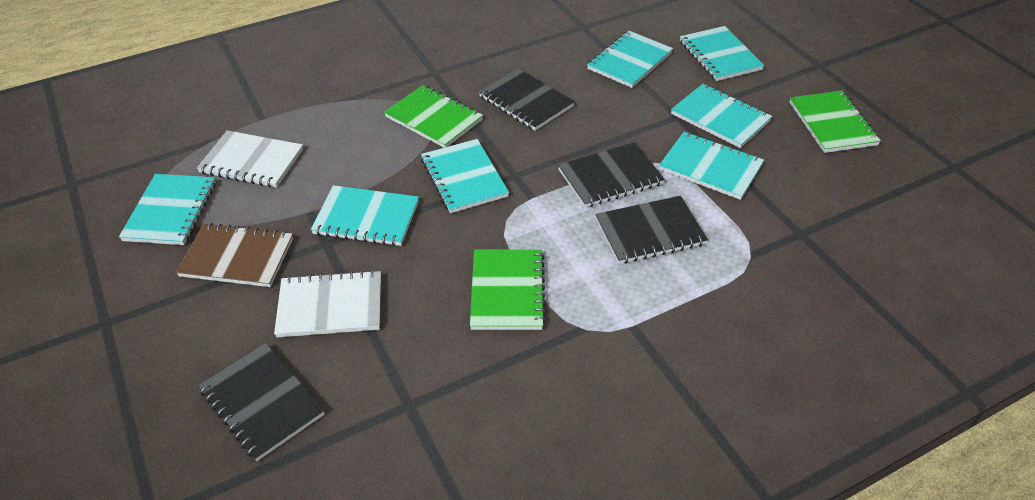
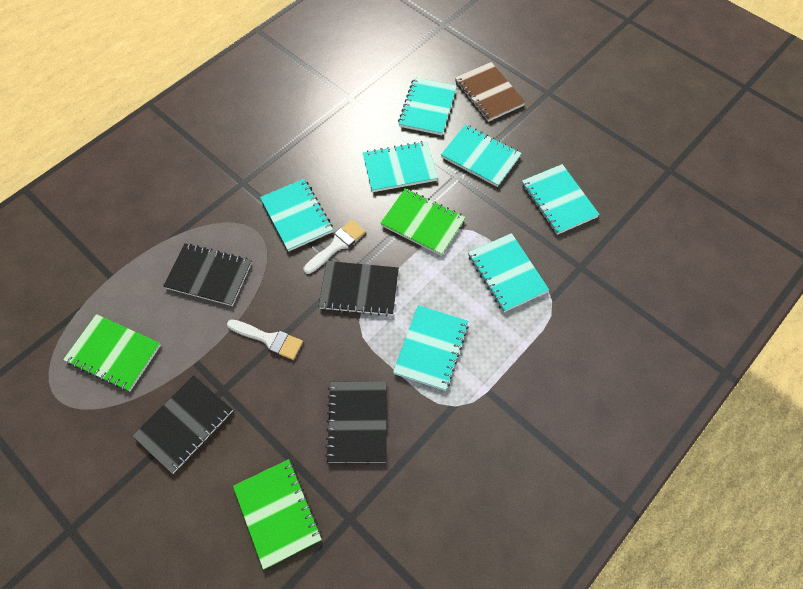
white brush: 0 -> 2
white notebook: 2 -> 0

